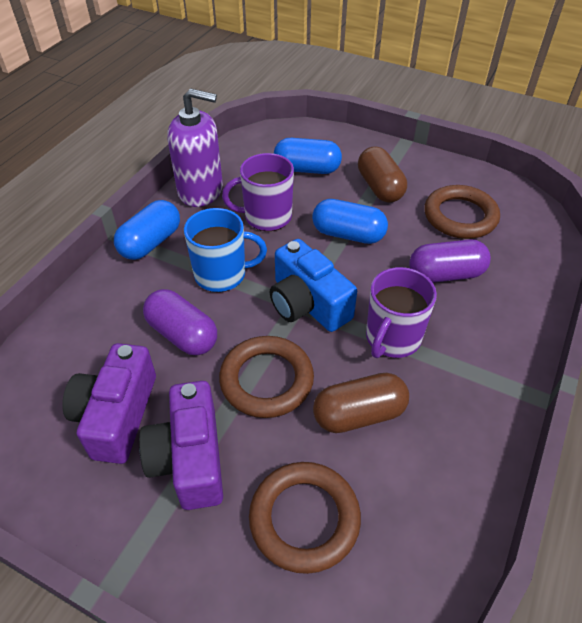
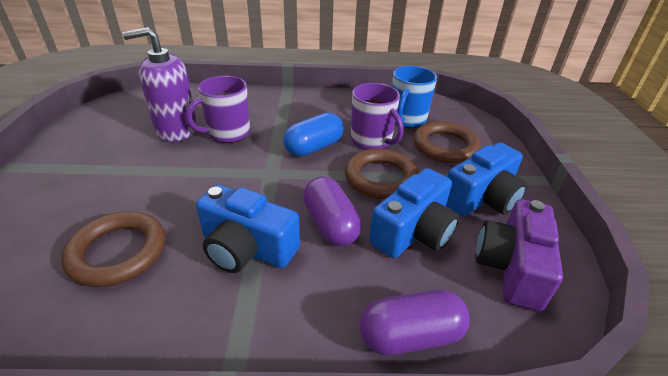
blue camera: 1 -> 3
blue capsule: 3 -> 1
brown capsule: 2 -> 0
purple camera: 2 -> 1

